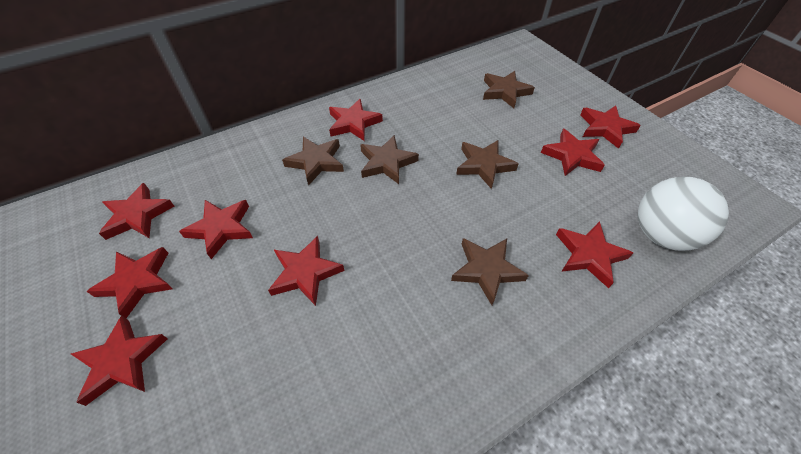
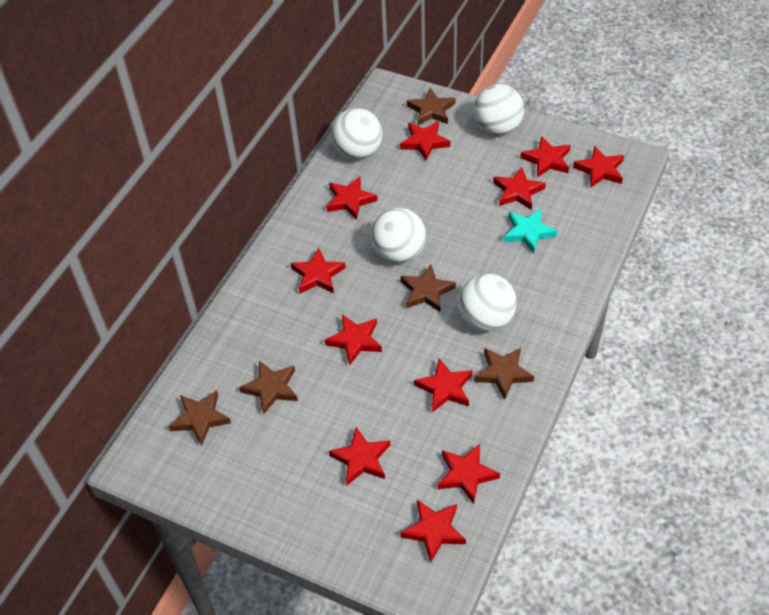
red star: 9 -> 11
turquoise star: 0 -> 1
white ball: 1 -> 4

